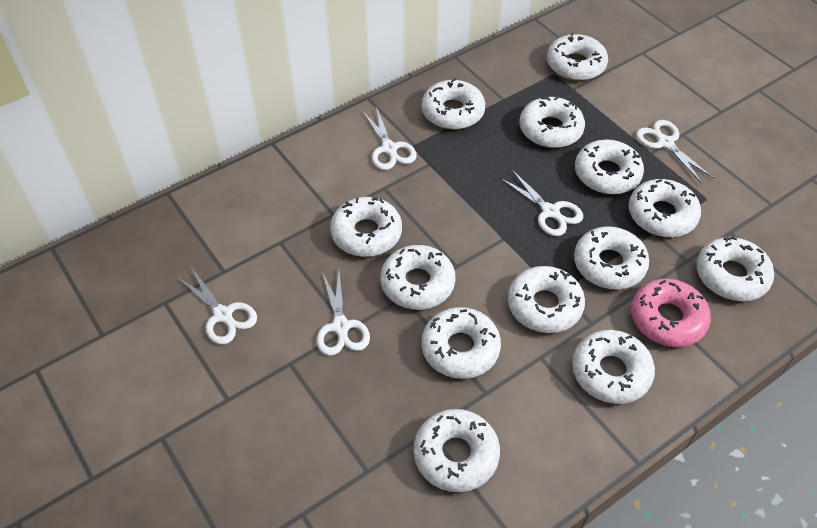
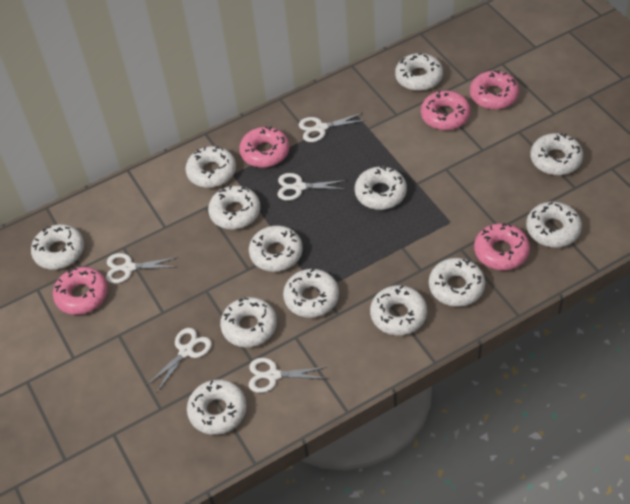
pink donut: 1 -> 5

